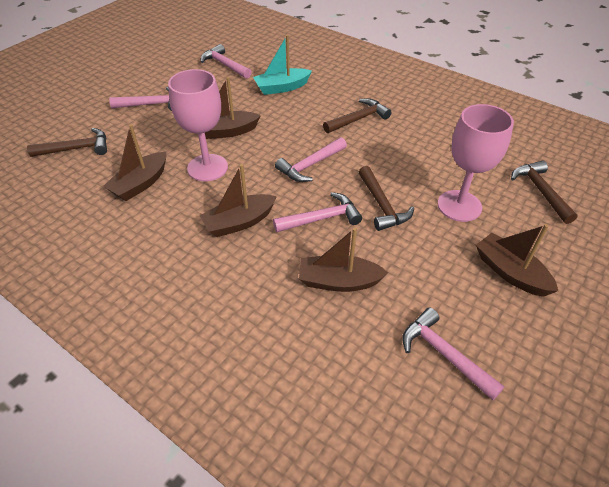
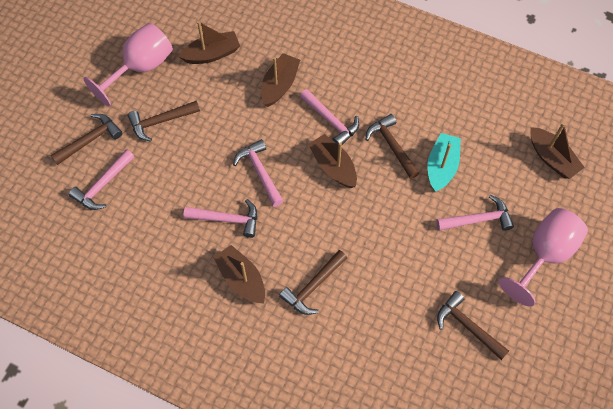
brown hammer: 4 -> 5

